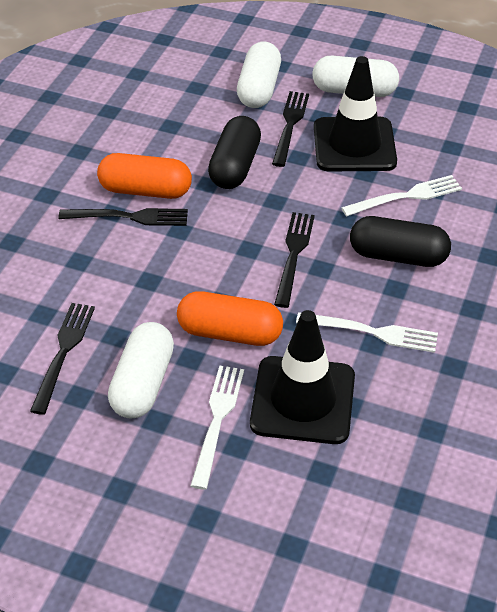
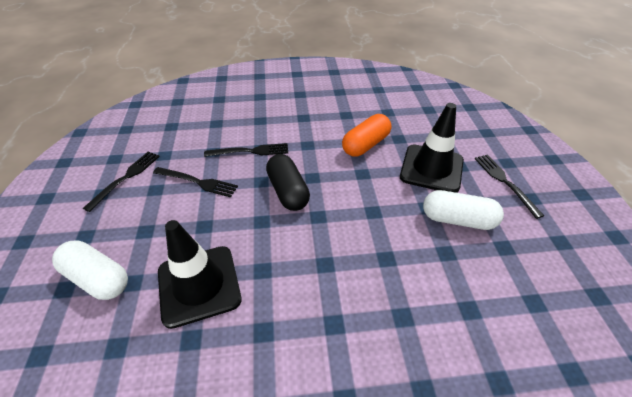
black capsule: 2 -> 1
orange capsule: 2 -> 1
white capsule: 3 -> 2
white fork: 3 -> 0

